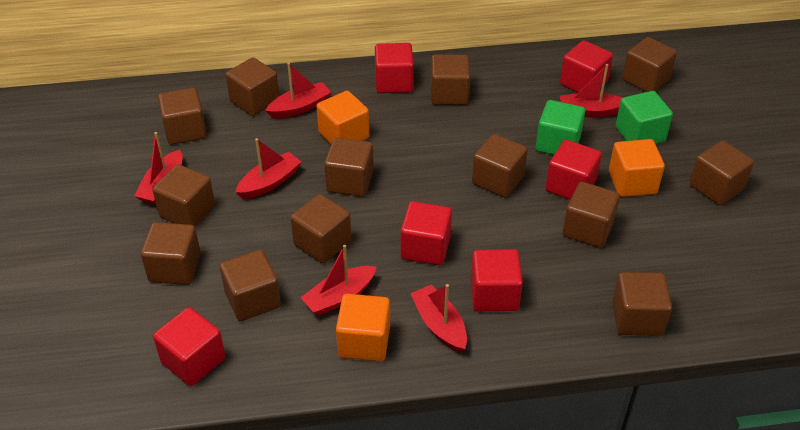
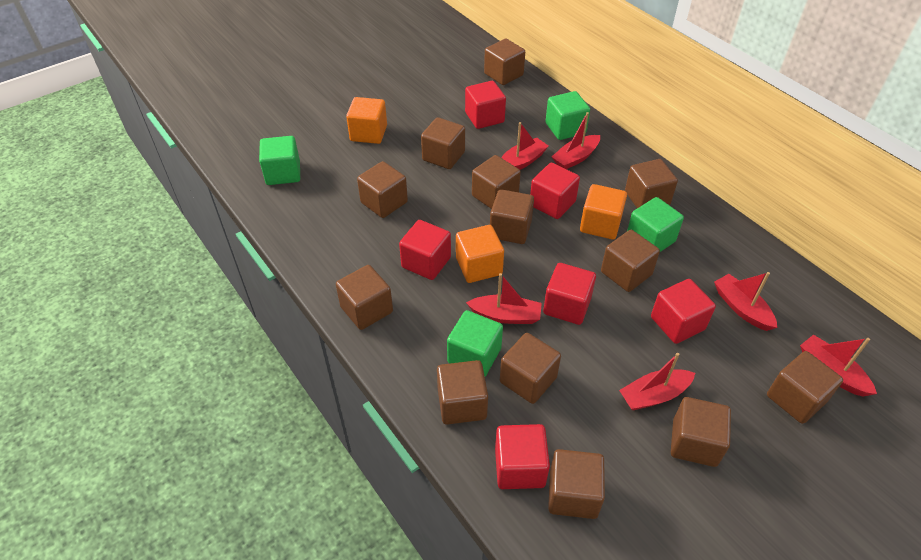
green cube: 2 -> 4

